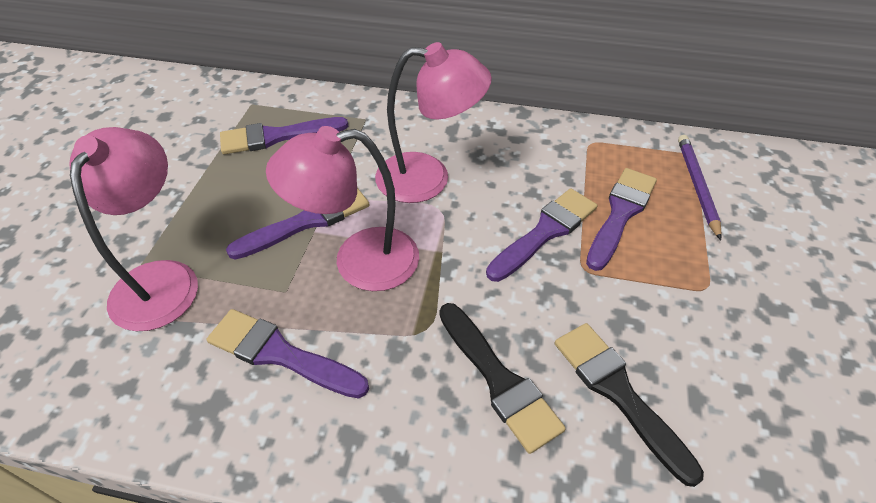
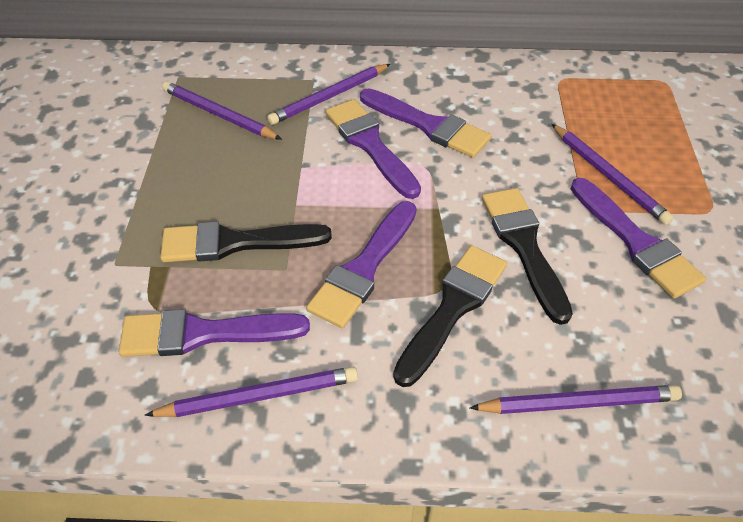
black brush: 2 -> 3
pink lamp: 3 -> 0
purple pencil: 1 -> 5

